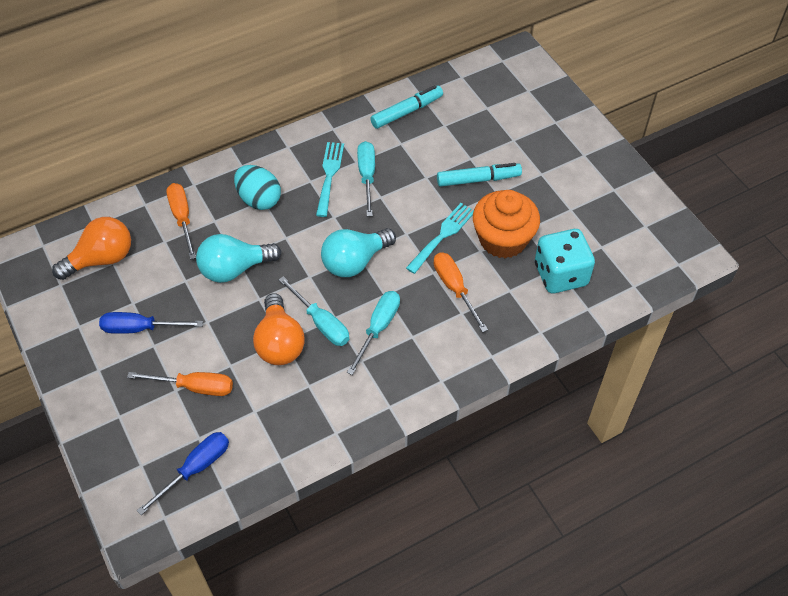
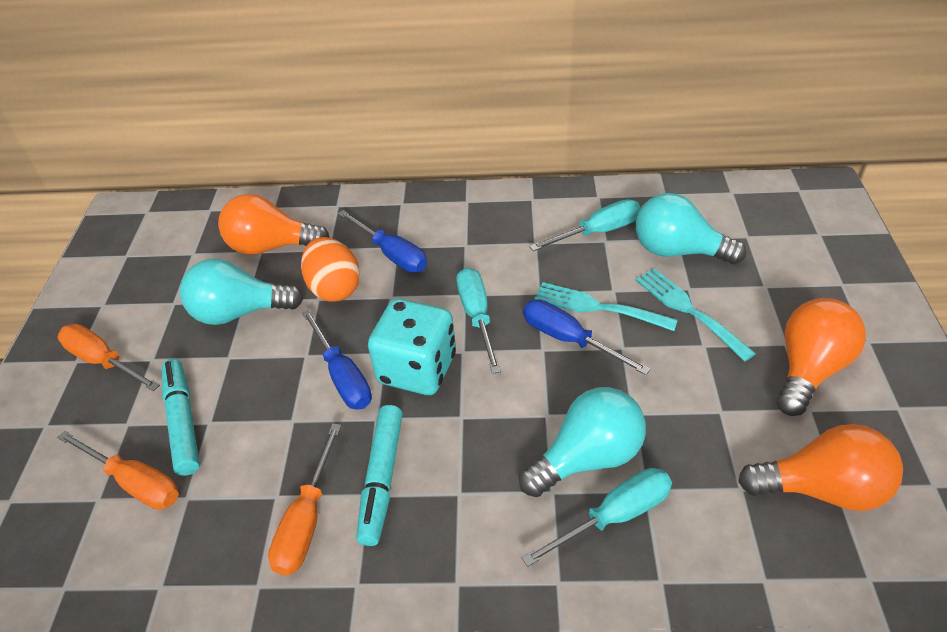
blue screwdriver: 2 -> 3
orange cupcake: 1 -> 0
orange egg: 0 -> 1
orange light bulb: 2 -> 3
turquoise egg: 1 -> 0
turquoise light bulb: 2 -> 3

